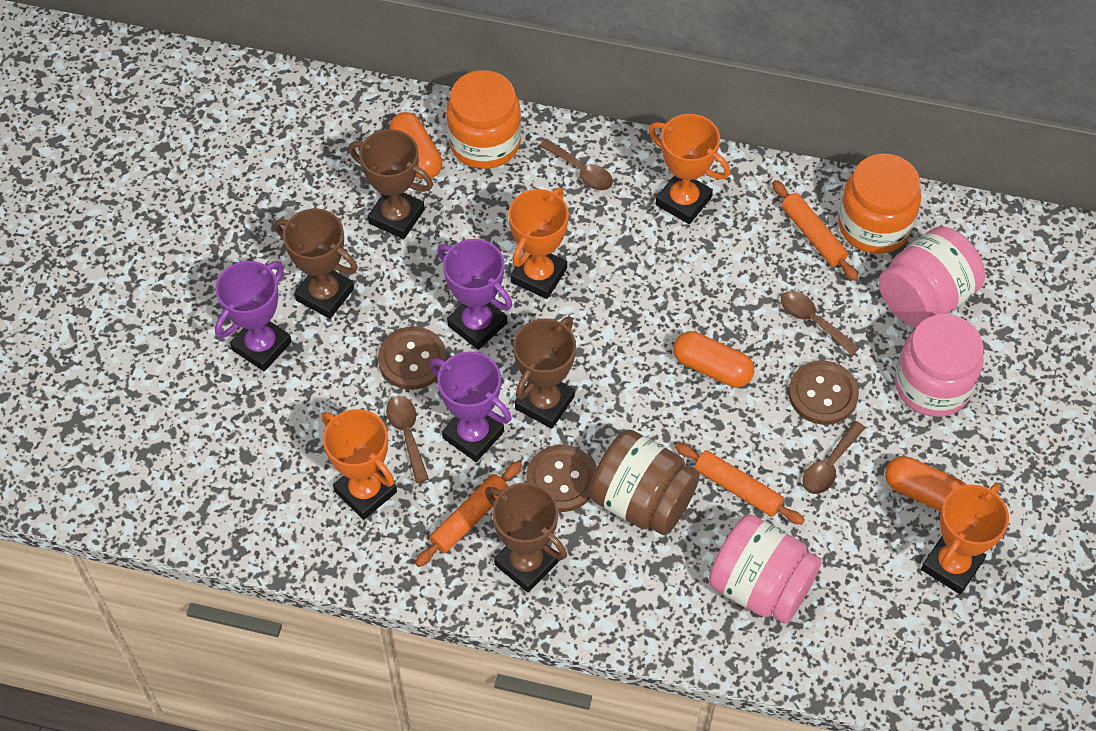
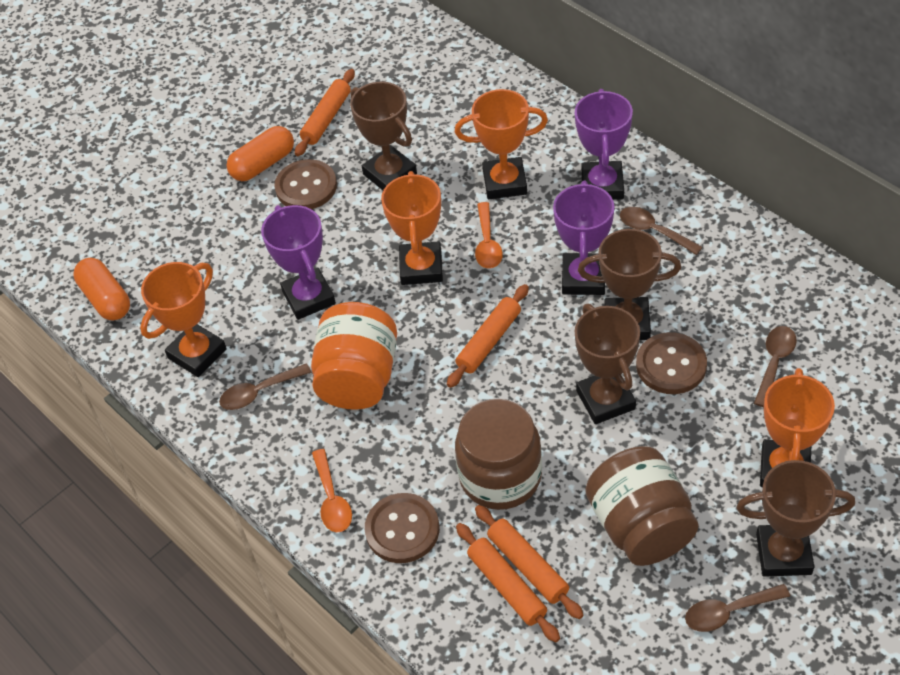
brown jar: 1 -> 2
orange capsule: 3 -> 2
orange jar: 2 -> 1
orange rolling pin: 3 -> 4
orange spoon: 0 -> 2
pink jar: 3 -> 0

